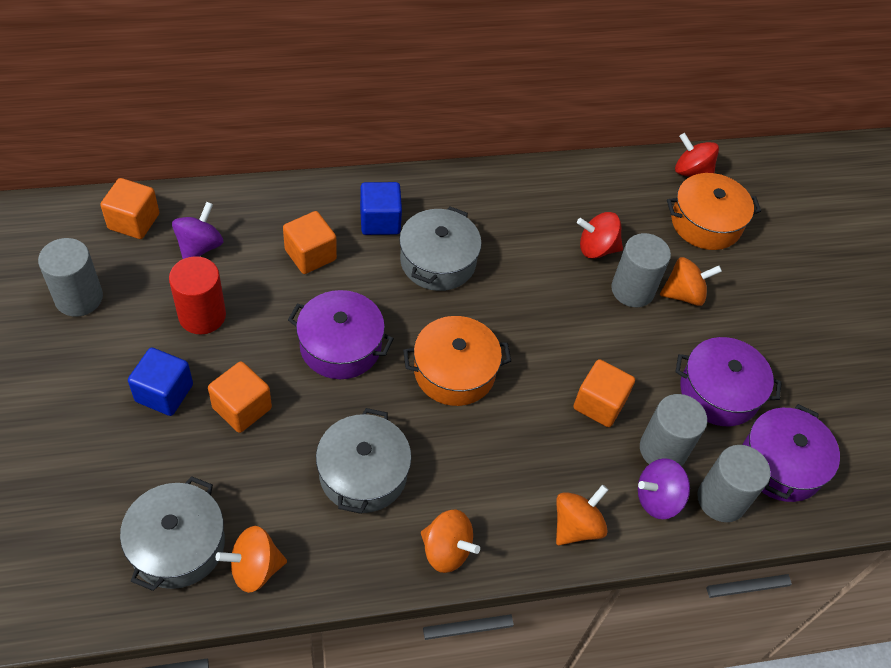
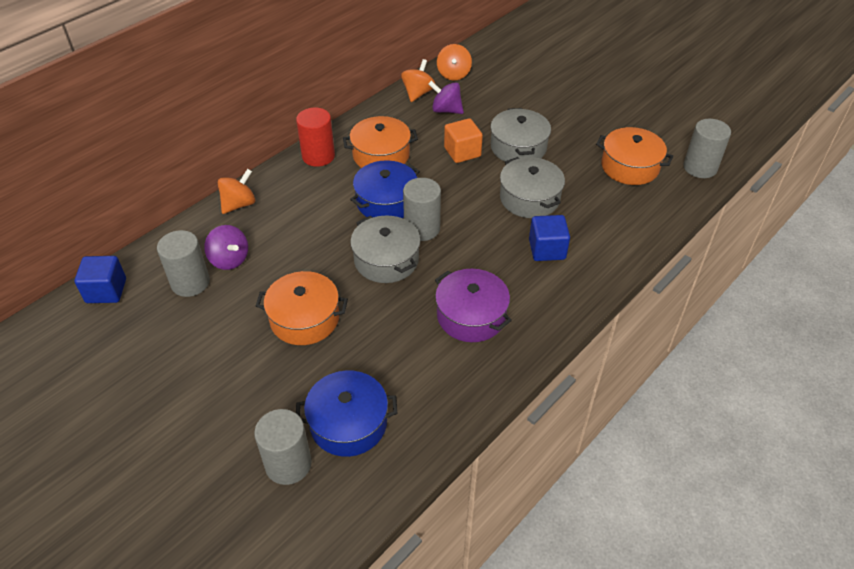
blue pot: 0 -> 2
orange cube: 4 -> 1
orange pot: 2 -> 3
orange spinning top: 4 -> 3
purple pot: 3 -> 1
red spinning top: 2 -> 0

